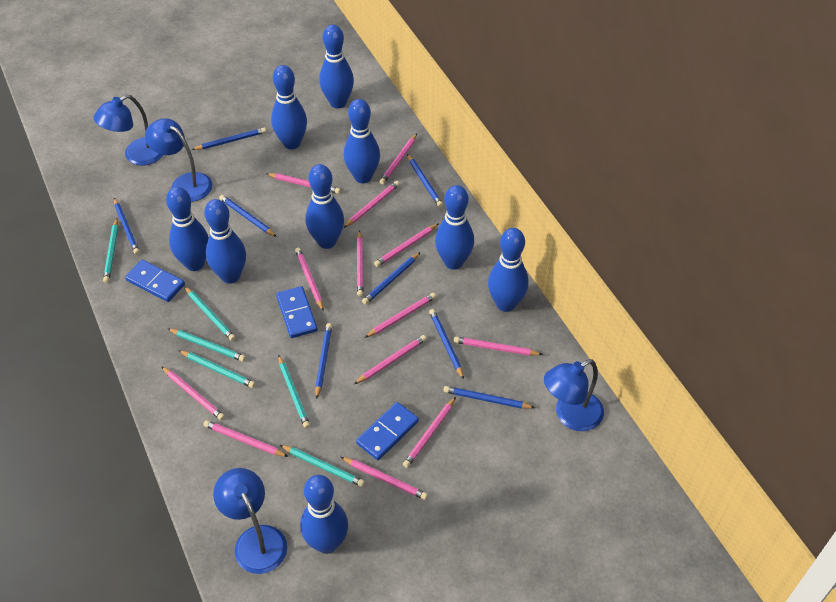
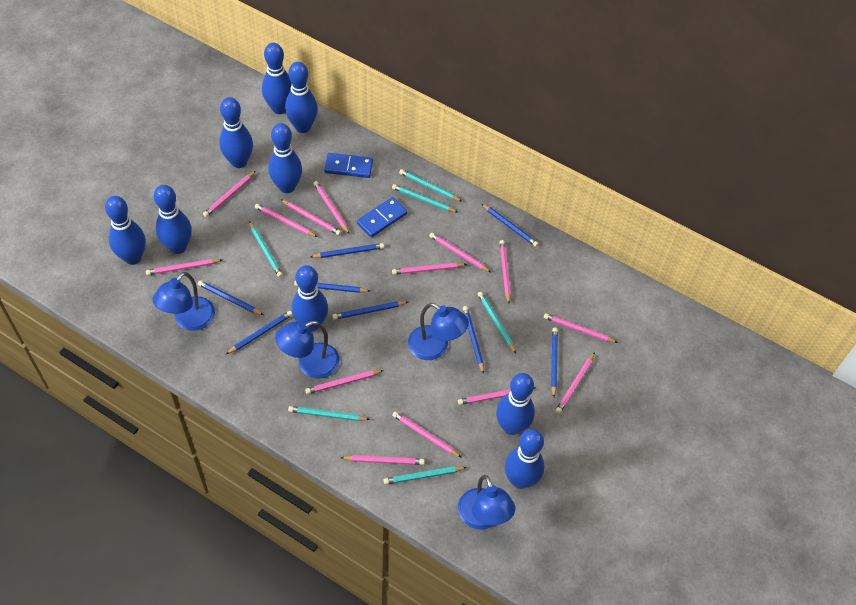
blue domino: 3 -> 2
pink pencil: 13 -> 14

